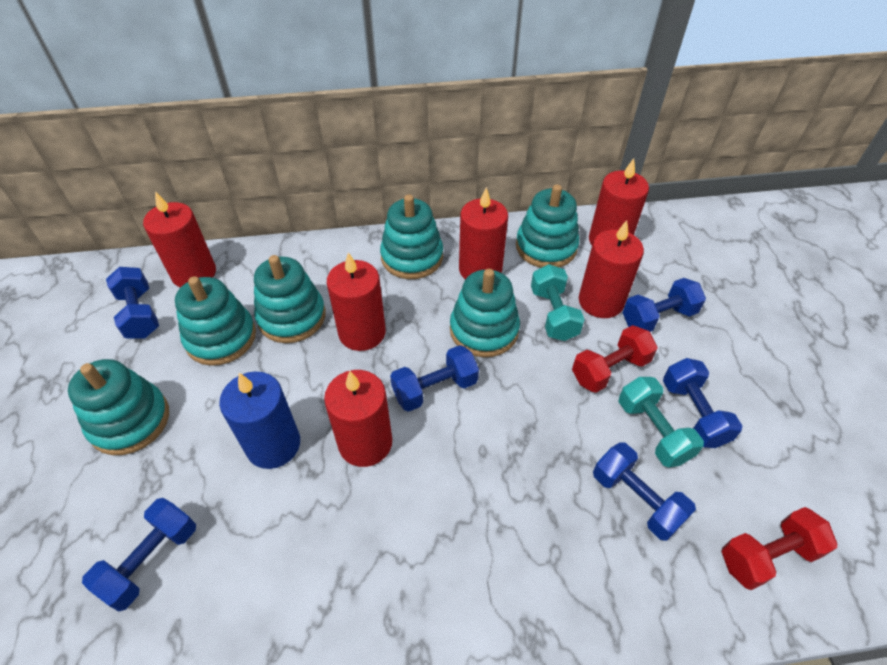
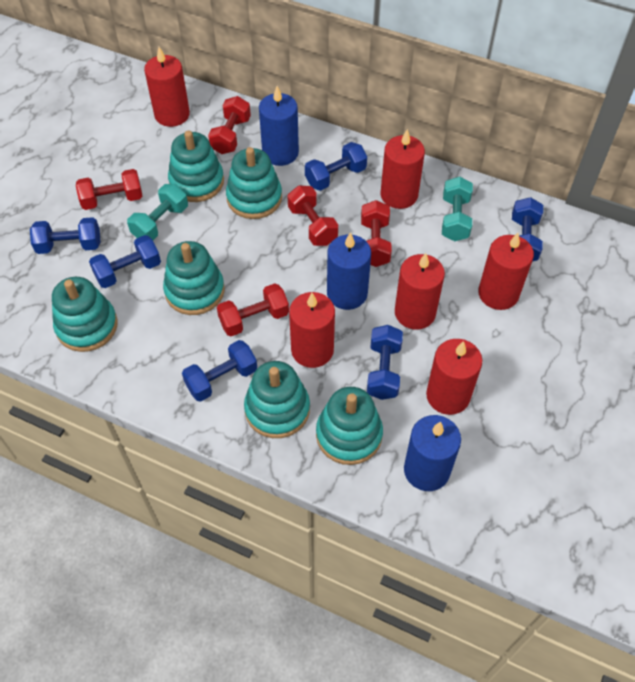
blue candle: 1 -> 3
red dumbbell: 2 -> 5

